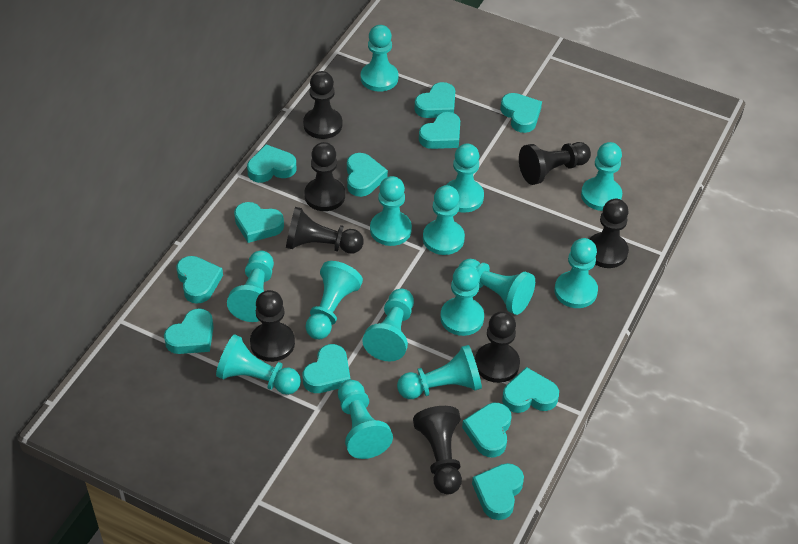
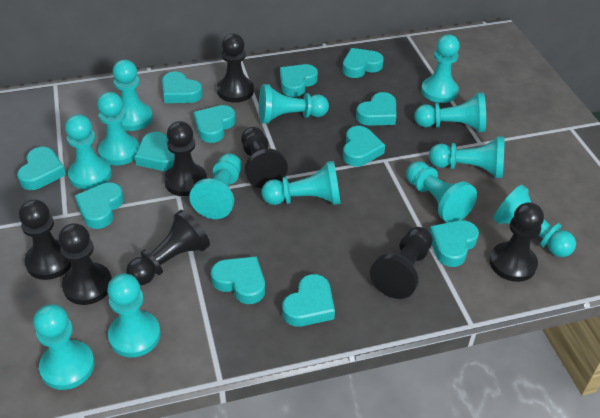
turquoise pawn: 14 -> 13

